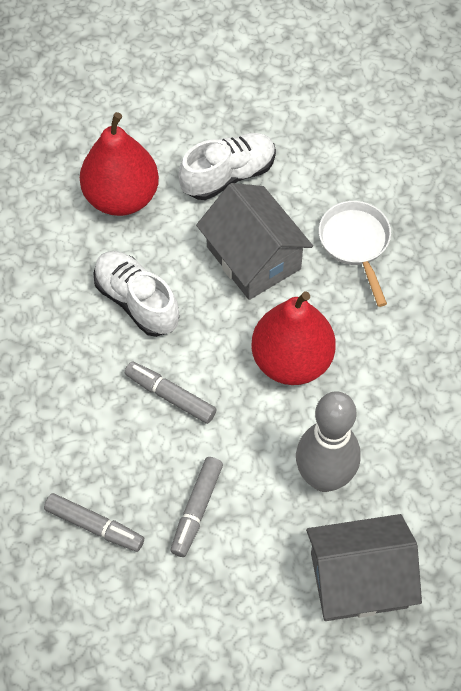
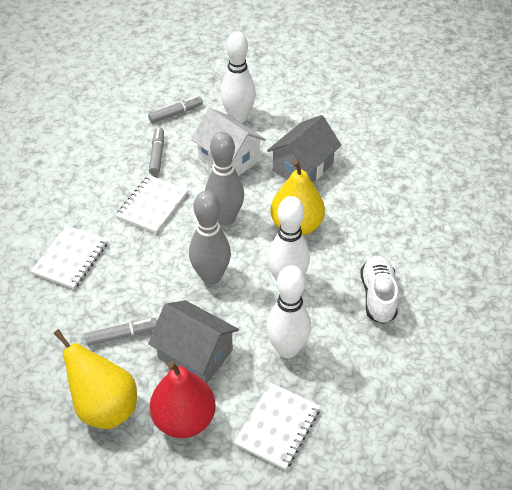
grey bowling pin: 1 -> 2
red pear: 2 -> 1
white bowling pin: 0 -> 3
white house: 0 -> 1
white notebook: 0 -> 3
white pan: 1 -> 0
white shoe: 2 -> 1
yellow pear: 0 -> 2

